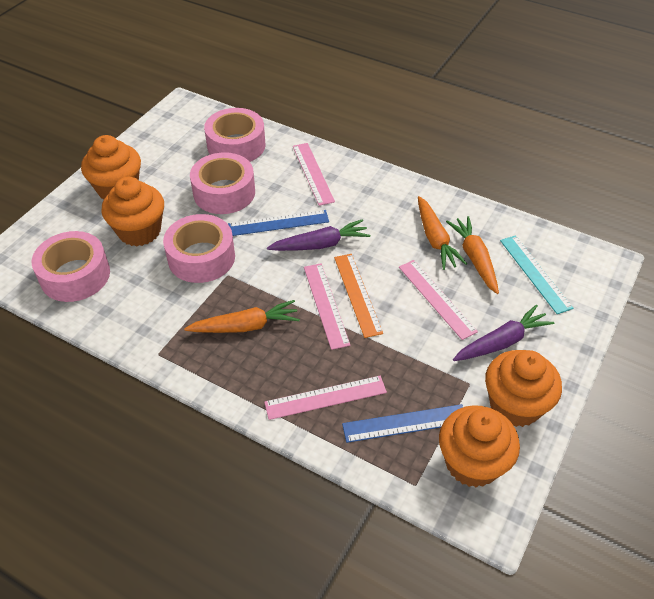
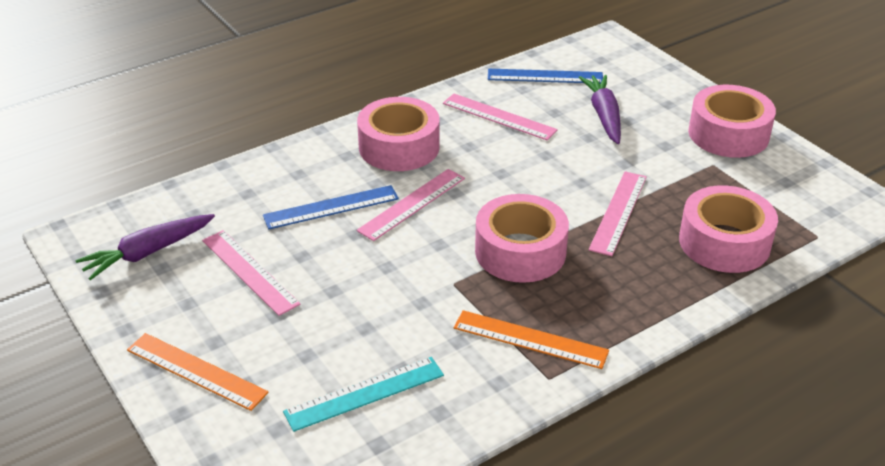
orange carrot: 3 -> 0
orange cupcake: 4 -> 0
orange ruler: 1 -> 2

